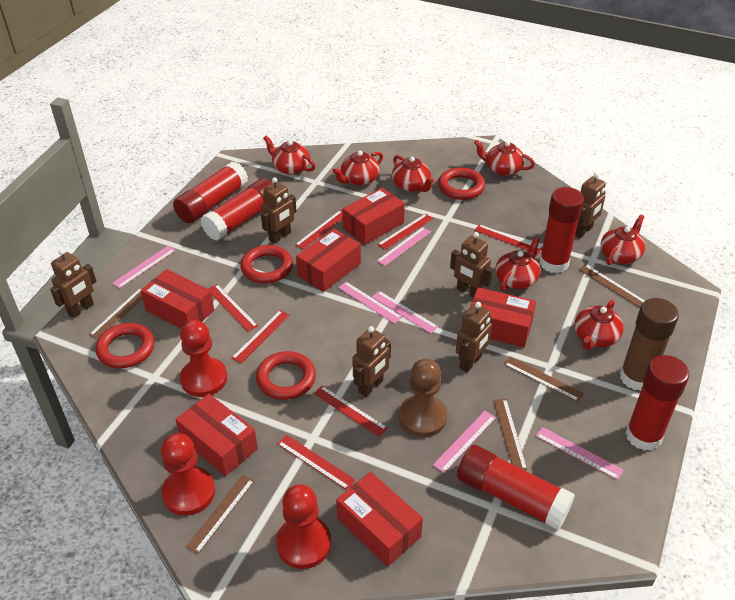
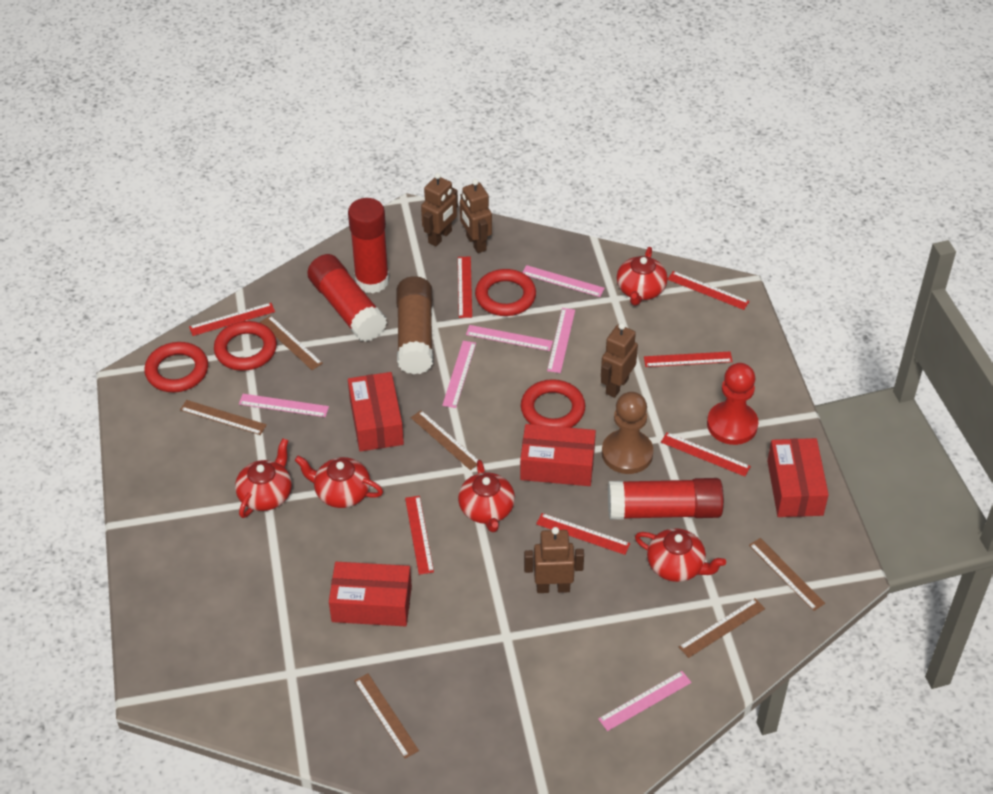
brown robot: 6 -> 4
brown ruler: 5 -> 6
red box: 6 -> 4
red glue stick: 5 -> 3
red pawn: 3 -> 1
red teapot: 7 -> 5

